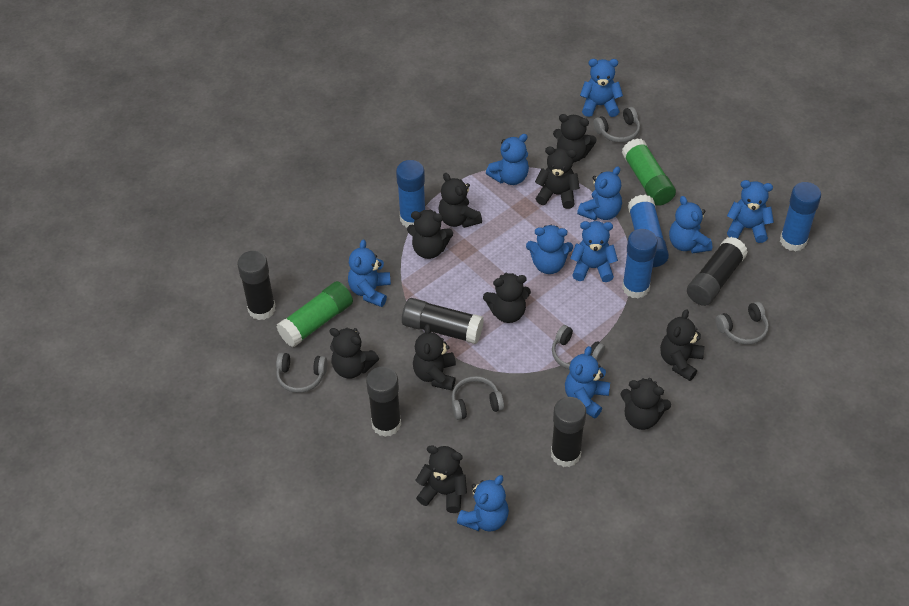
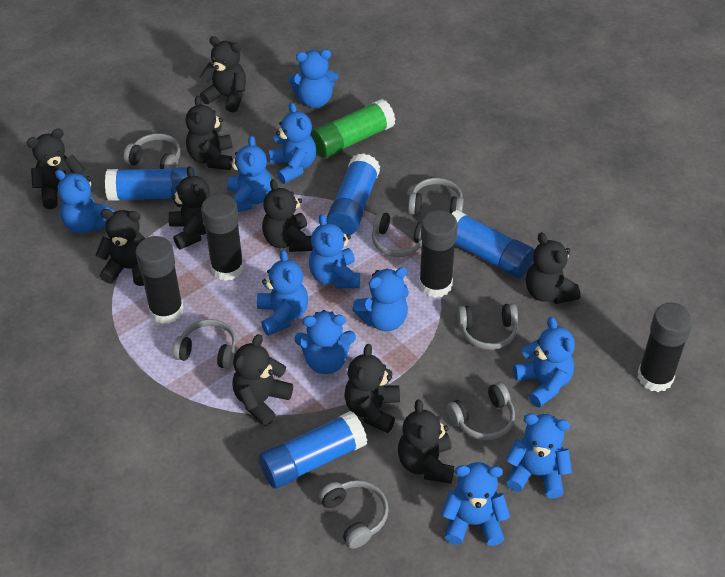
black glue stick: 5 -> 4
blue teddy bear: 10 -> 11
green glue stick: 2 -> 1
grey headphones: 5 -> 7

